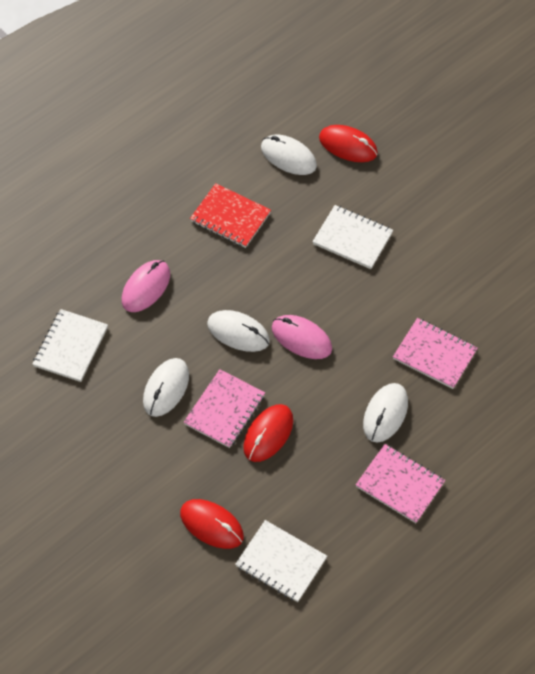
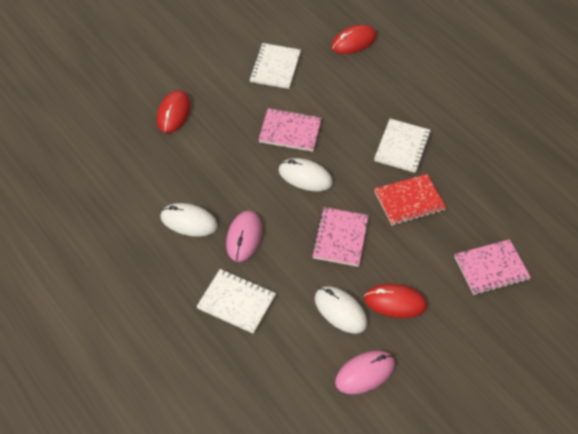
white mouse: 4 -> 3

